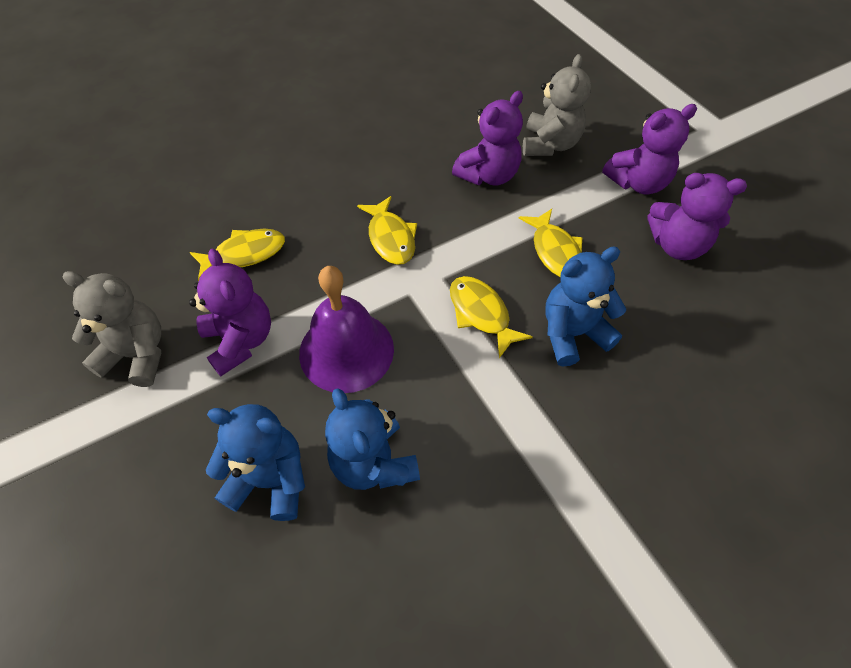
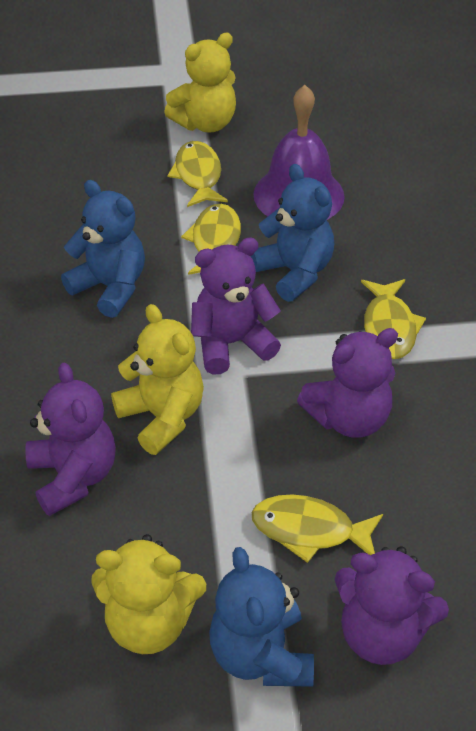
grey teddy bear: 2 -> 0
yellow teddy bear: 0 -> 3

